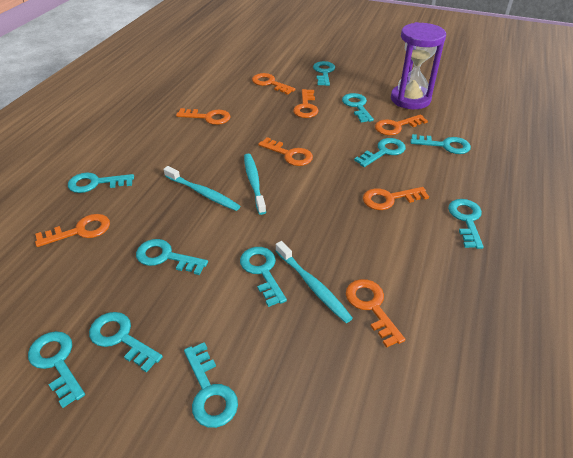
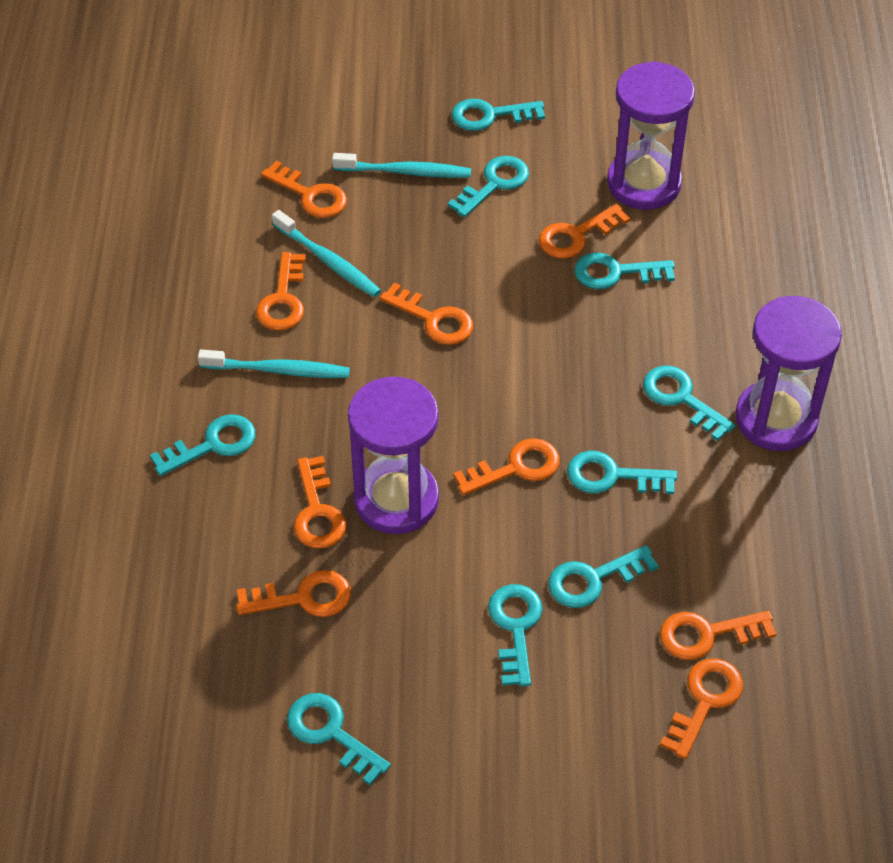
orange key: 8 -> 9
purple hourglass: 1 -> 3
turquoise key: 11 -> 9

